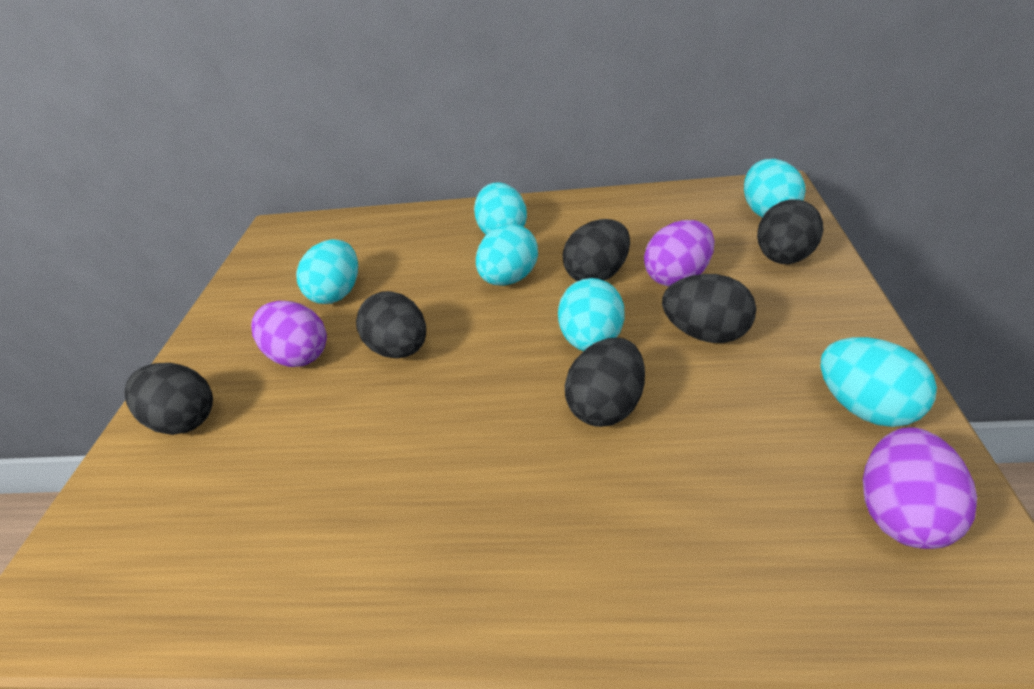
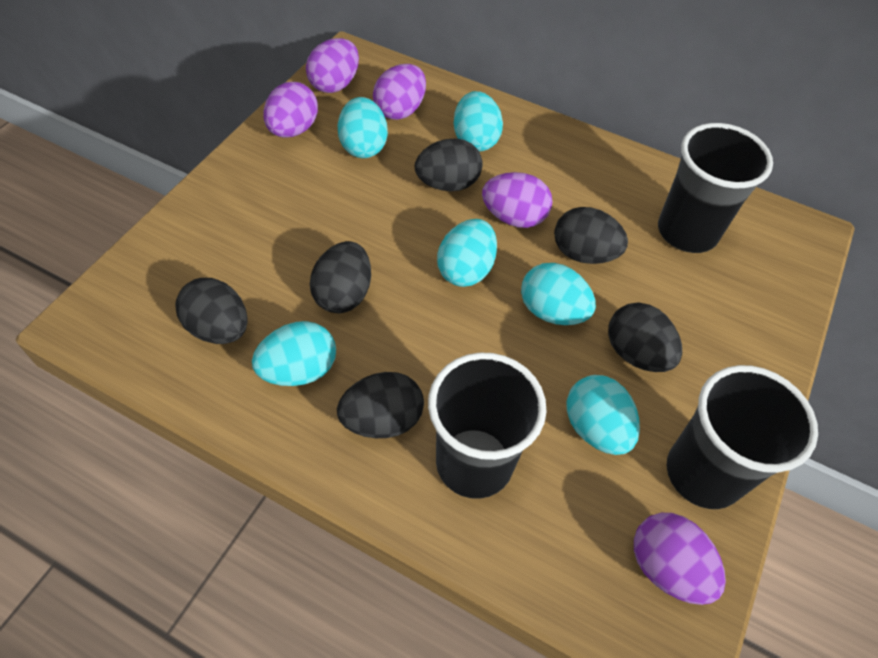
black cup: 0 -> 3
purple egg: 3 -> 5

